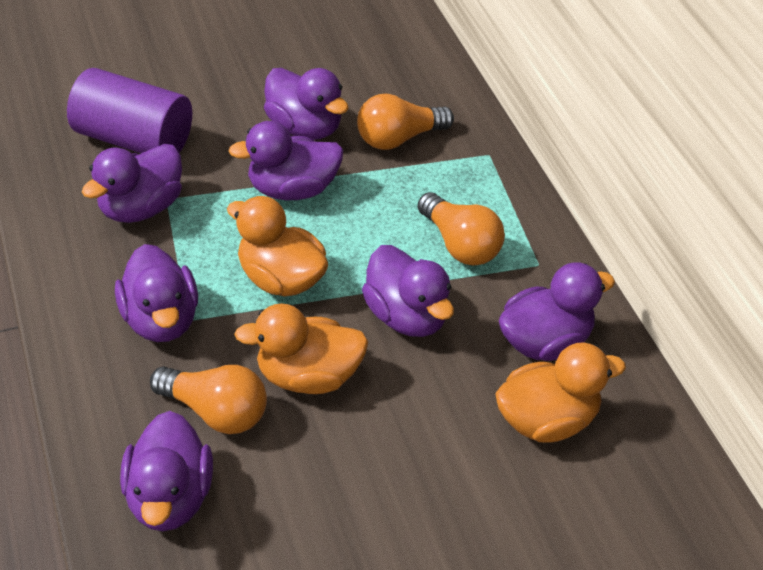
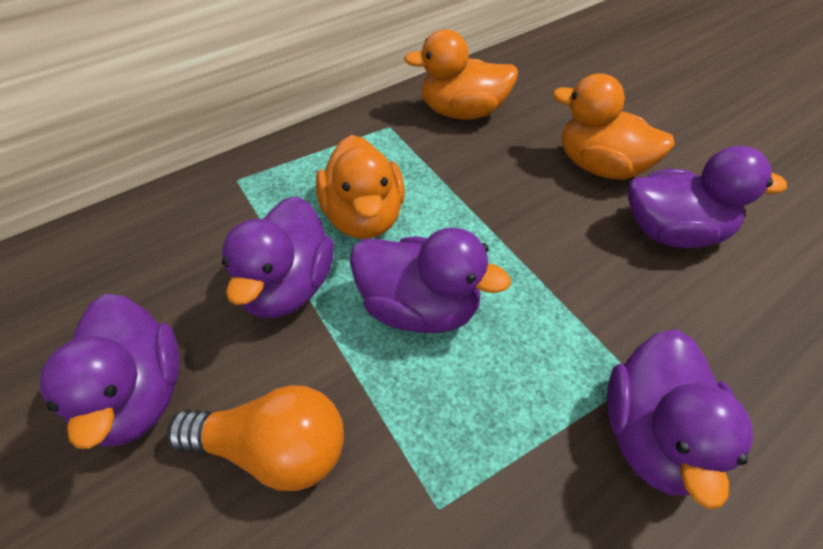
orange light bulb: 3 -> 1
purple cylinder: 1 -> 0
purple duck: 7 -> 5

